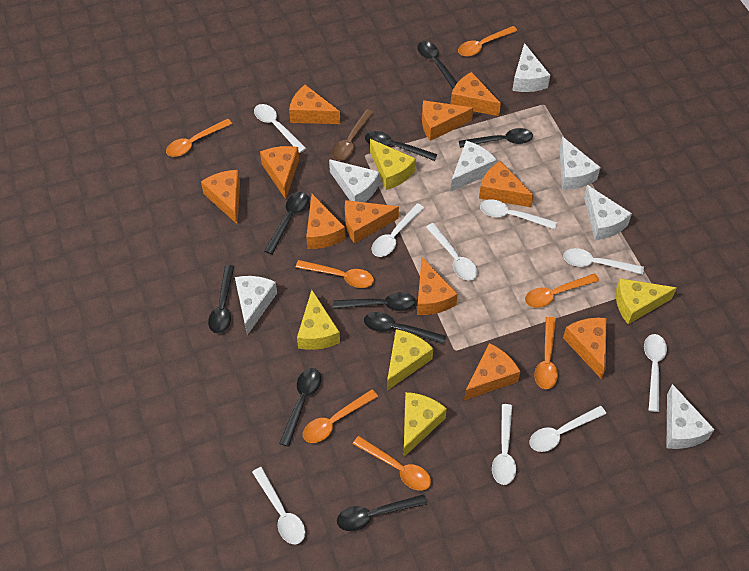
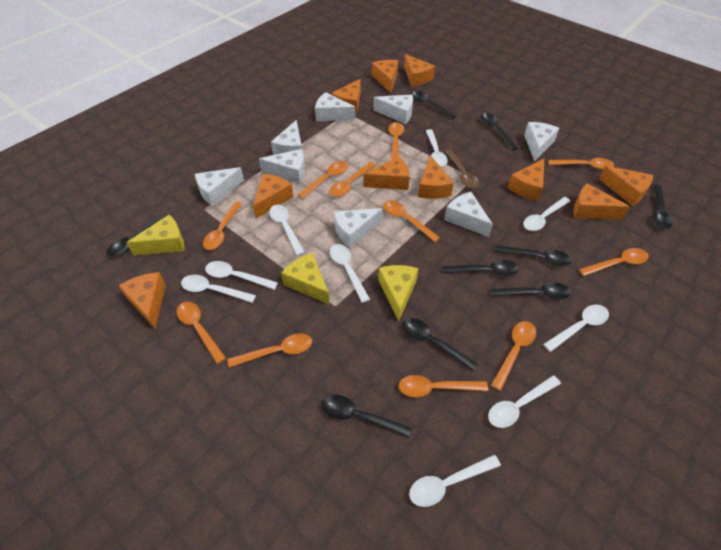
orange cheese: 11 -> 10
orange spoon: 7 -> 11
white cheese: 7 -> 8
yellow cheese: 5 -> 3

